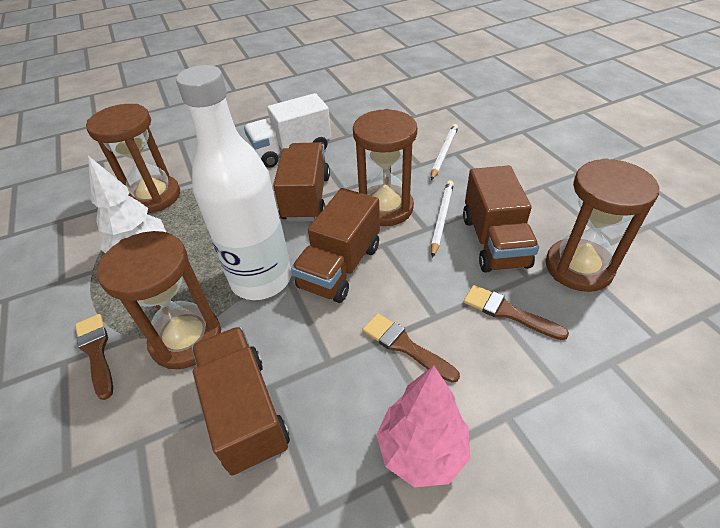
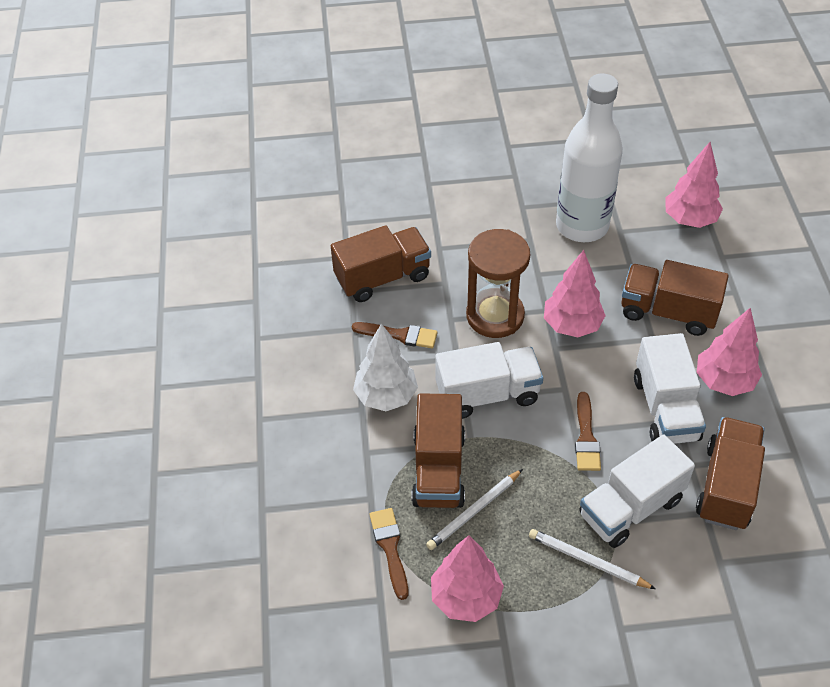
brown hourglass: 4 -> 1
pink tree: 1 -> 4
white truck: 1 -> 3

